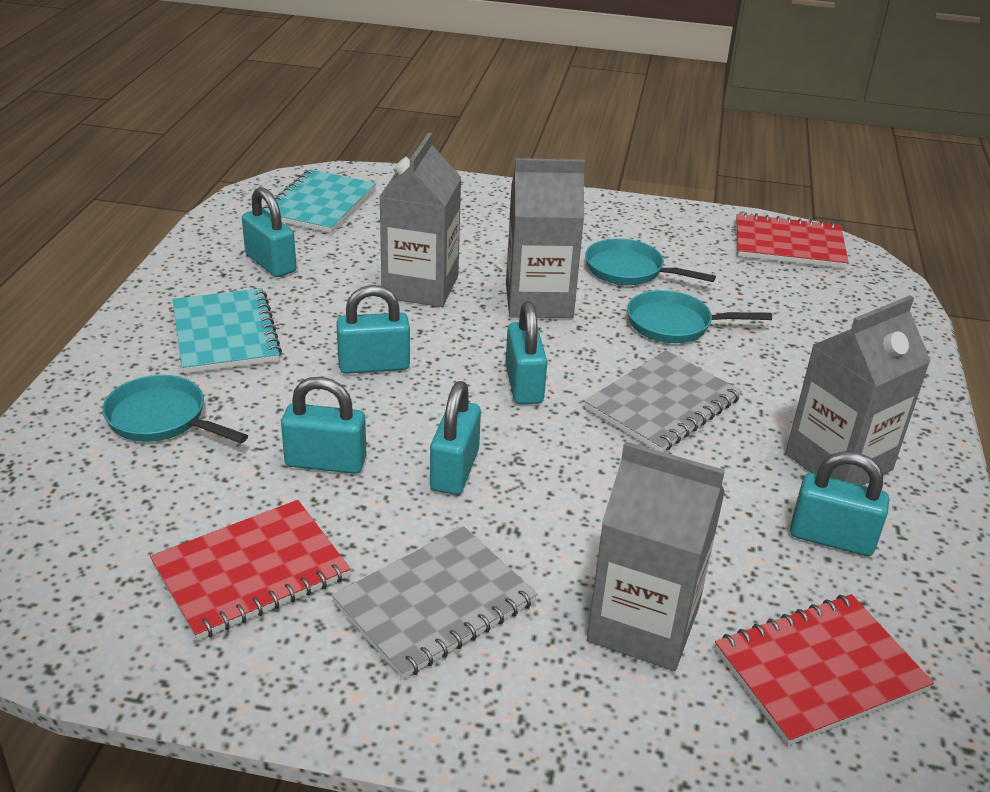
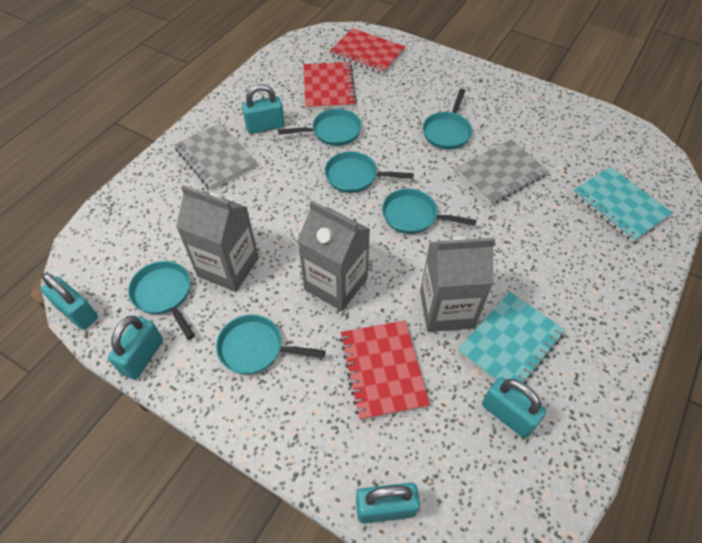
grey carton: 4 -> 3
turquoise padlock: 6 -> 5
turquoise pan: 3 -> 6

